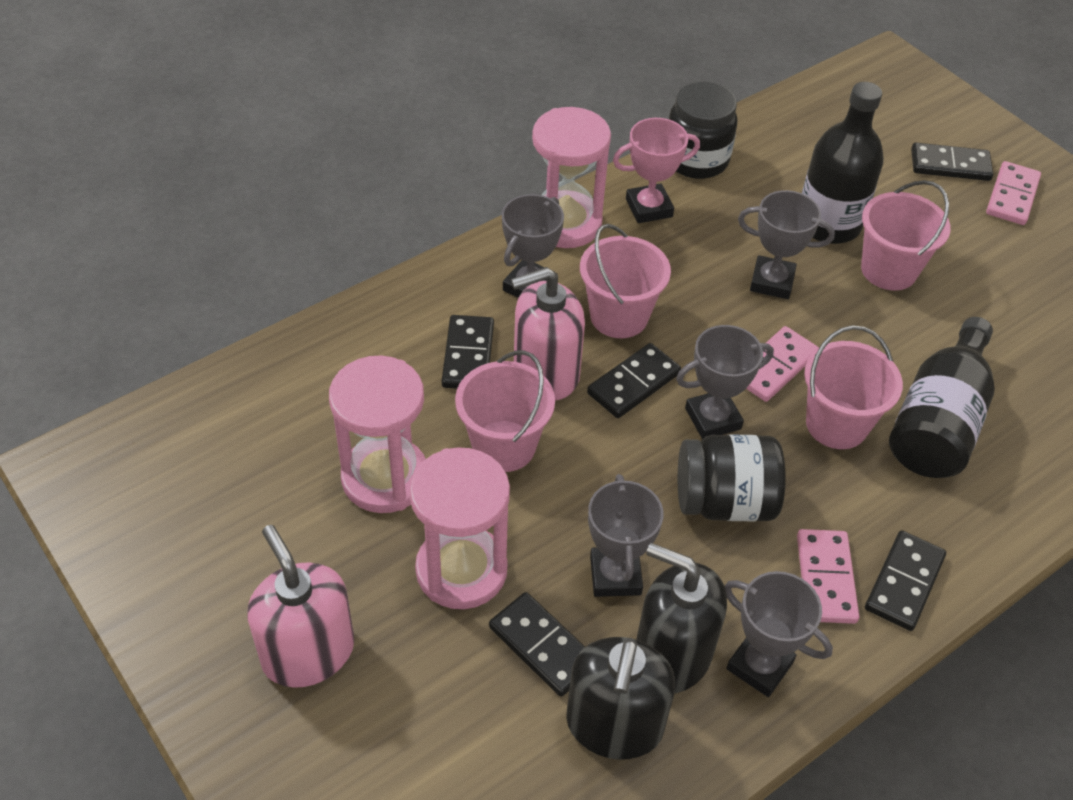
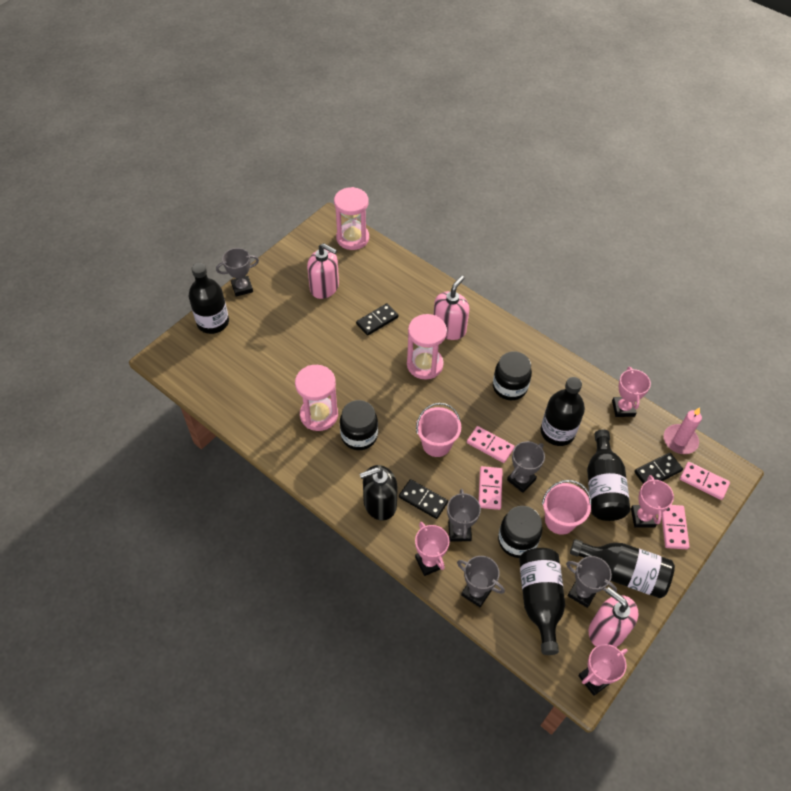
black bottle: 2 -> 5
black domino: 5 -> 3
black jar: 2 -> 3
black soap dispenser: 2 -> 1
pink bucket: 4 -> 2
pink candle: 0 -> 1
pink domino: 3 -> 4
pink soap dispenser: 2 -> 3
pink trophy: 1 -> 4

